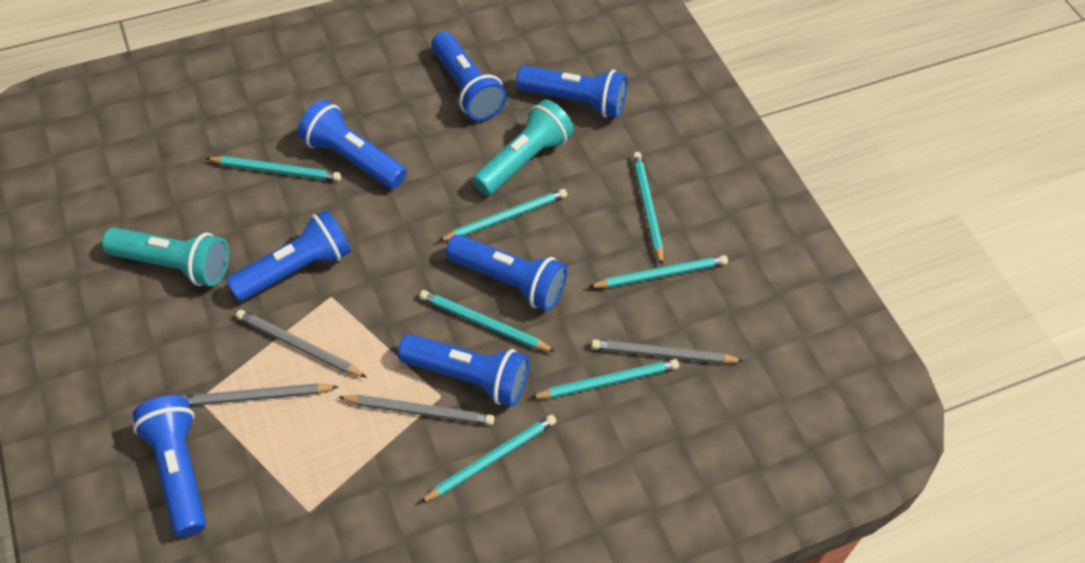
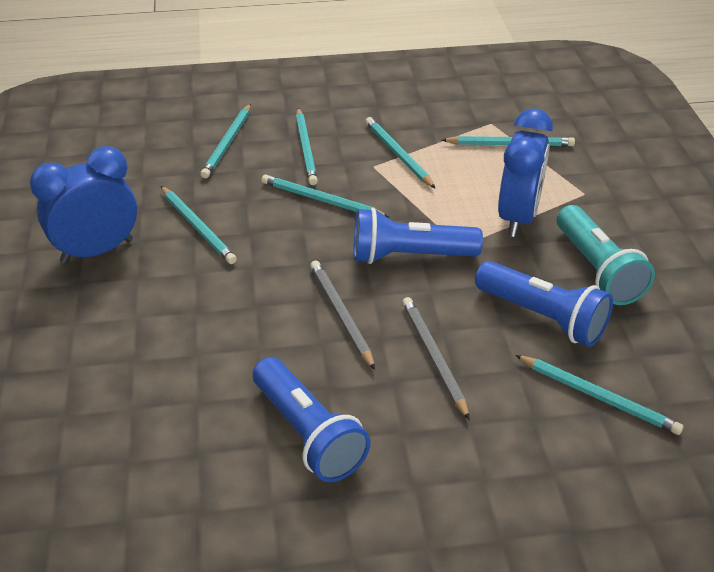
blue clock: 0 -> 2
blue flashlight: 7 -> 3
grey pencil: 4 -> 2
turquoise flashlight: 2 -> 1

